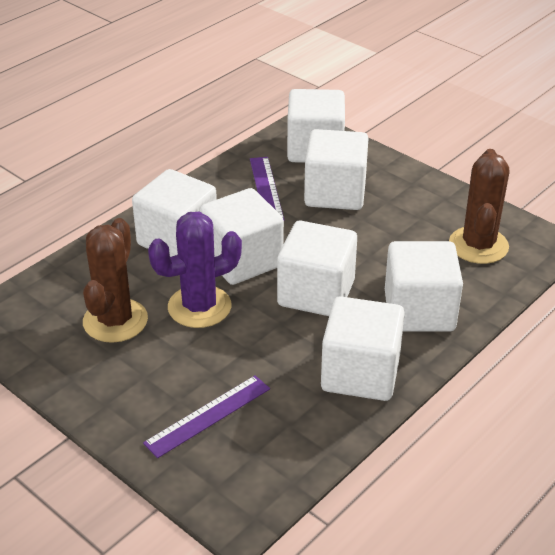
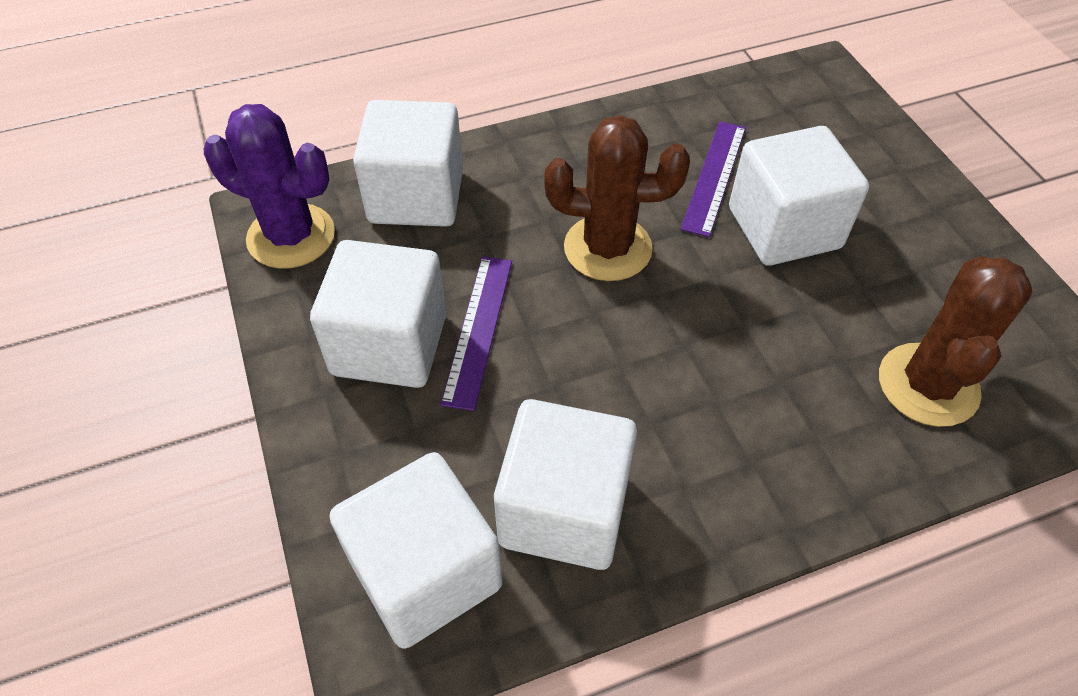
white cube: 7 -> 5

